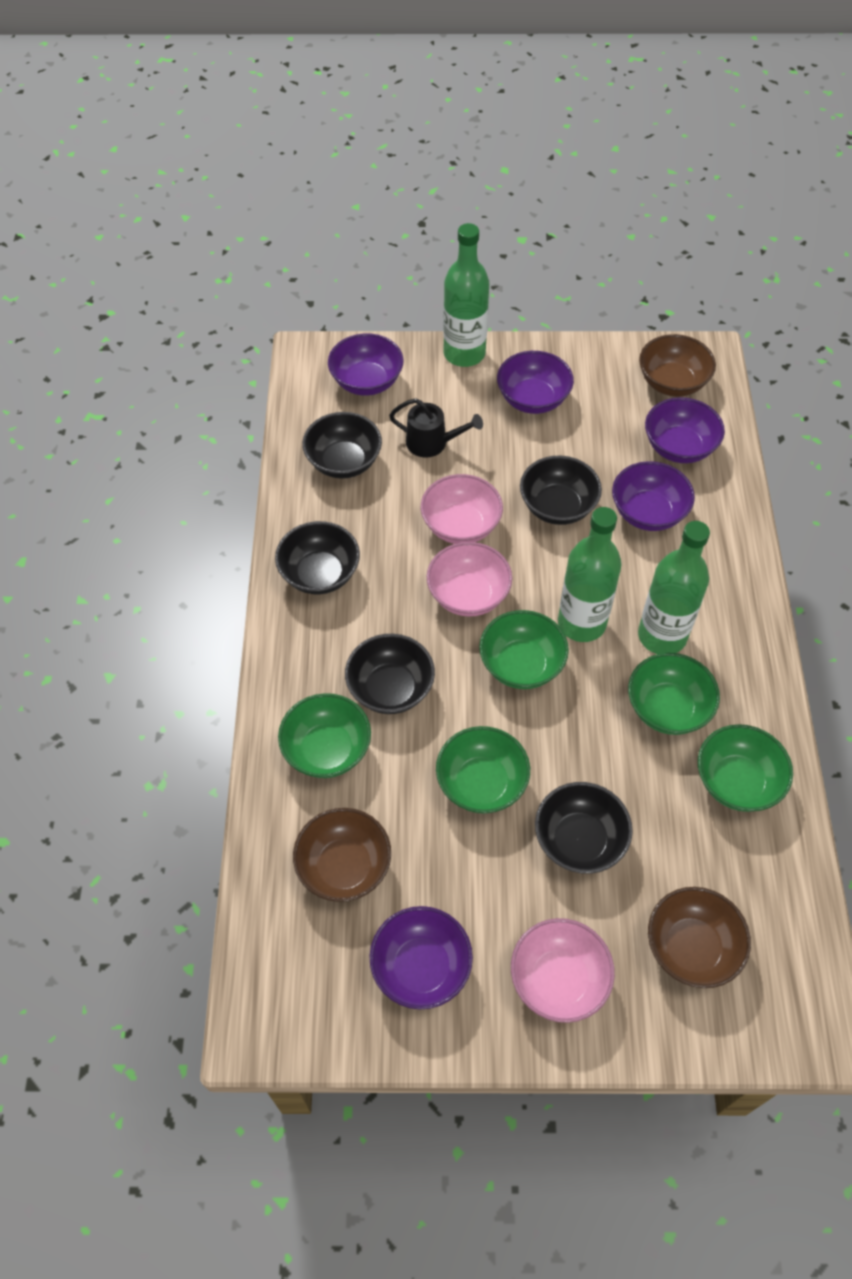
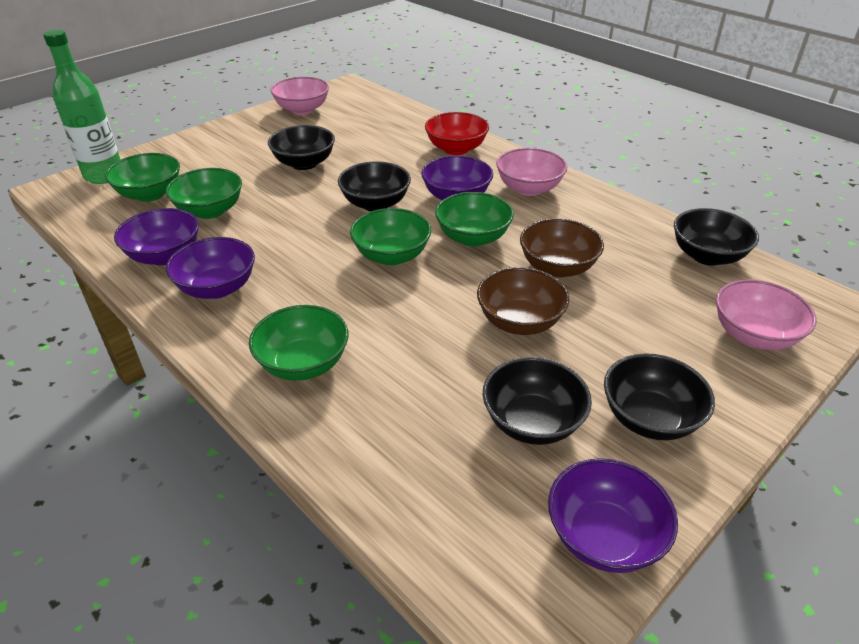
black watering can: 1 -> 0
brown bowl: 3 -> 2
green bottle: 3 -> 1
purple bowl: 5 -> 4
red bowl: 0 -> 1

